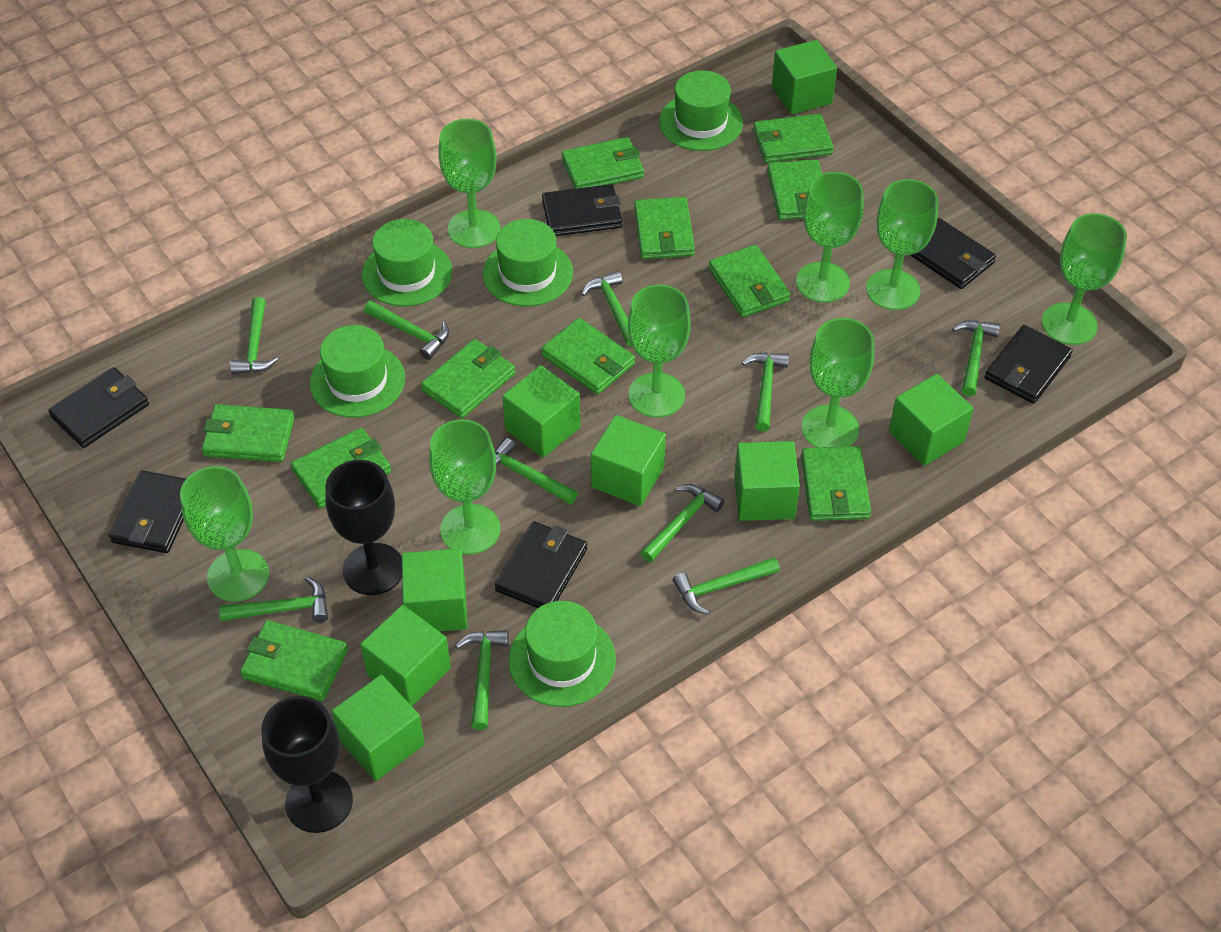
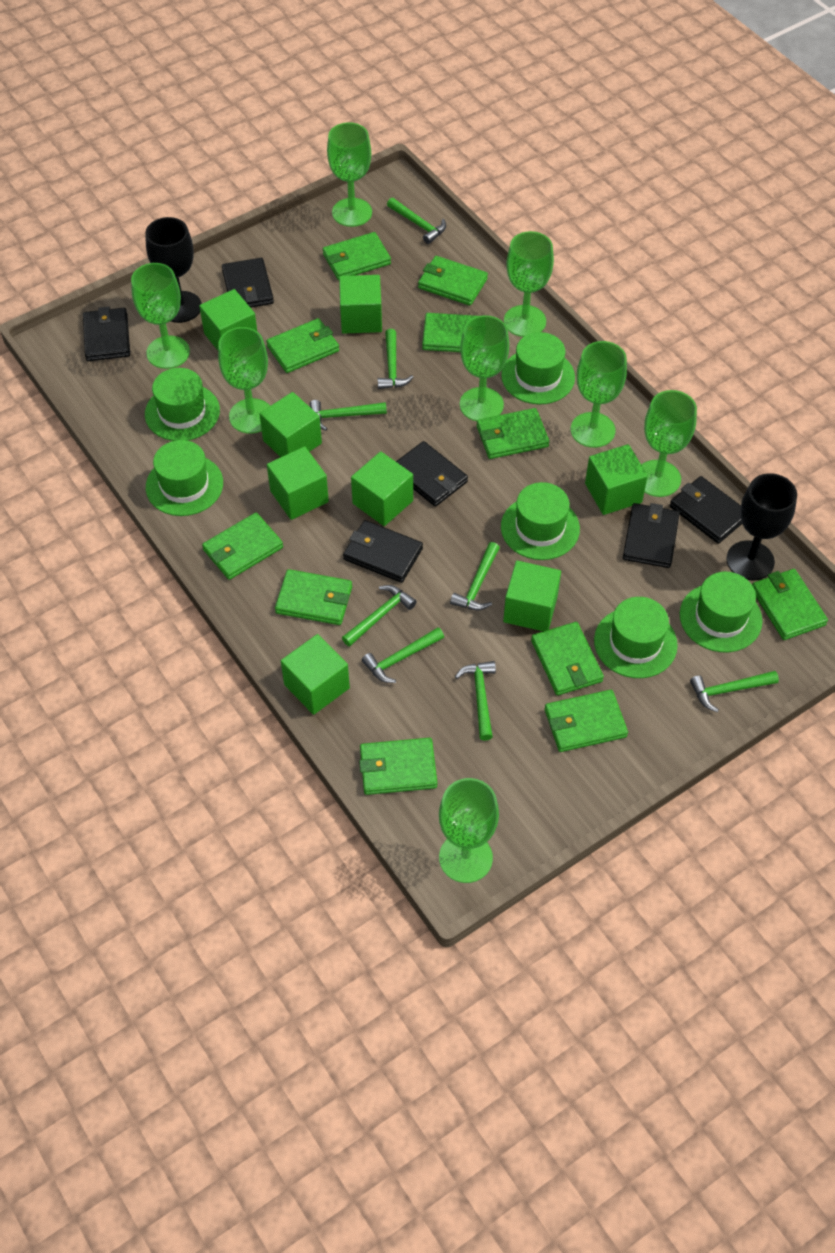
green hammer: 10 -> 8
green hat: 5 -> 6

